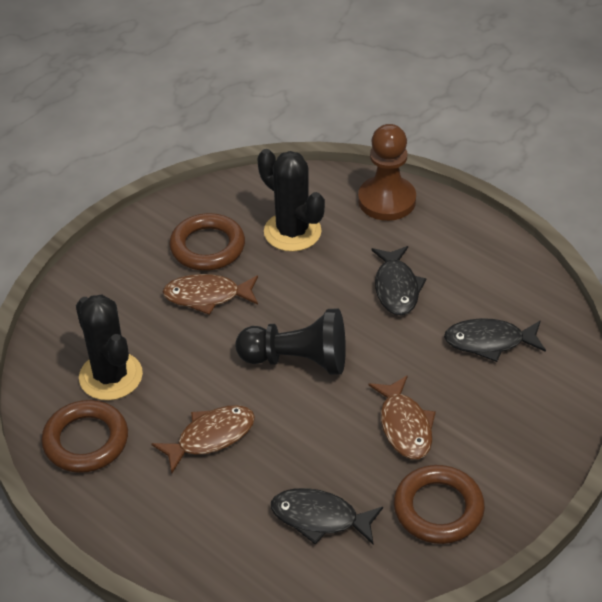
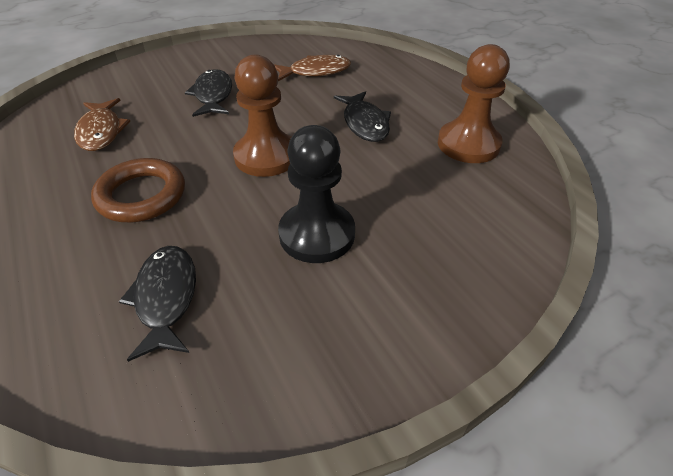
black cactus: 2 -> 0
brown fish: 3 -> 2
brown pawn: 1 -> 2
brown ring: 3 -> 1

